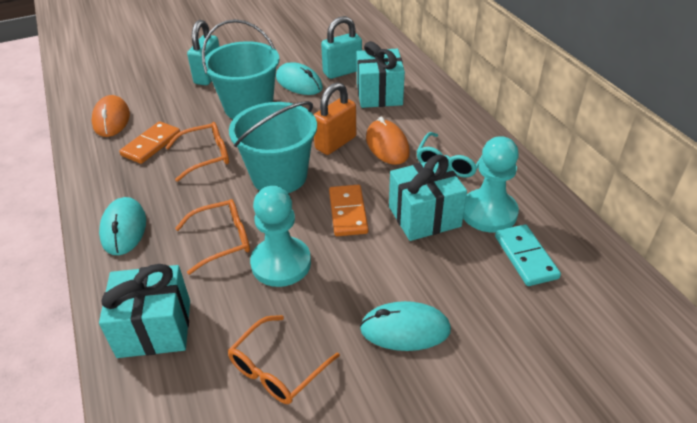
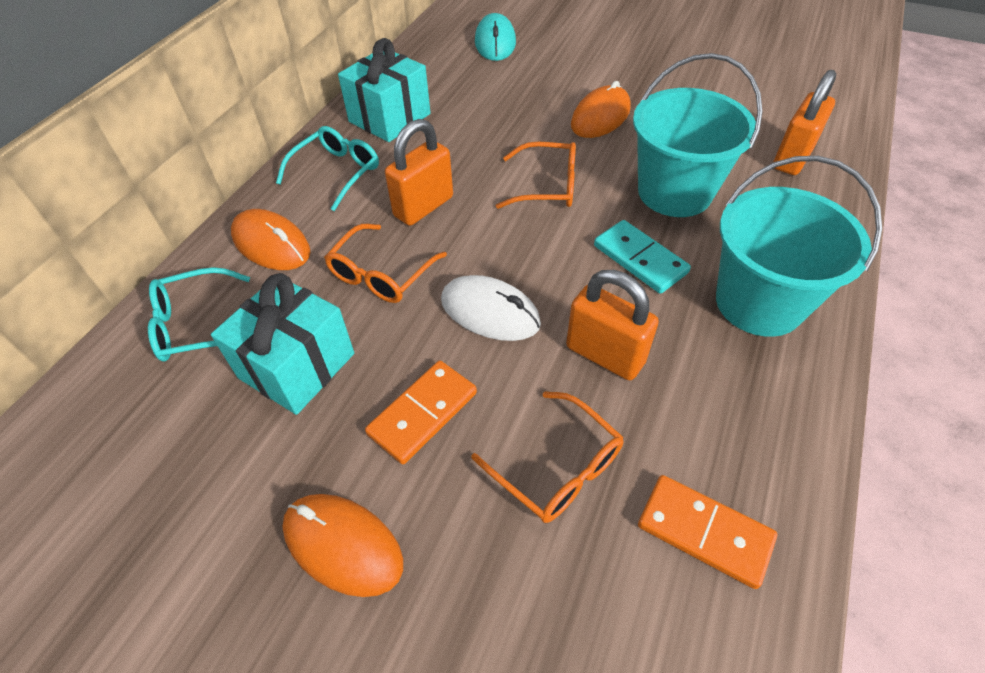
orange mouse: 2 -> 3
orange padlock: 1 -> 3
turquoise gift: 3 -> 2
turquoise glasses: 1 -> 2
turquoise mouse: 3 -> 1
turquoise padlock: 2 -> 0
turquoise pawn: 2 -> 0
white mouse: 0 -> 1

